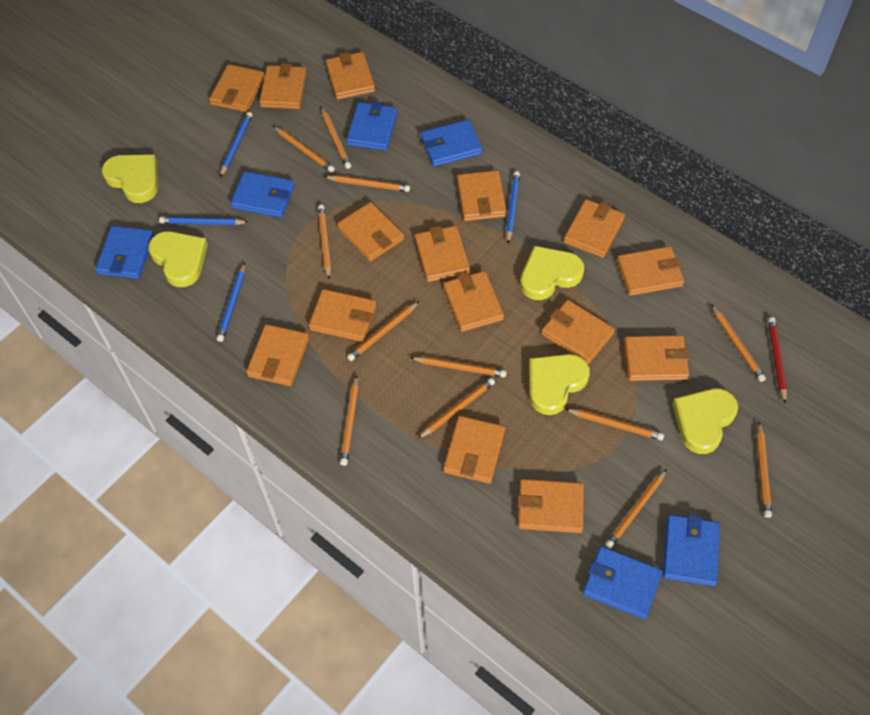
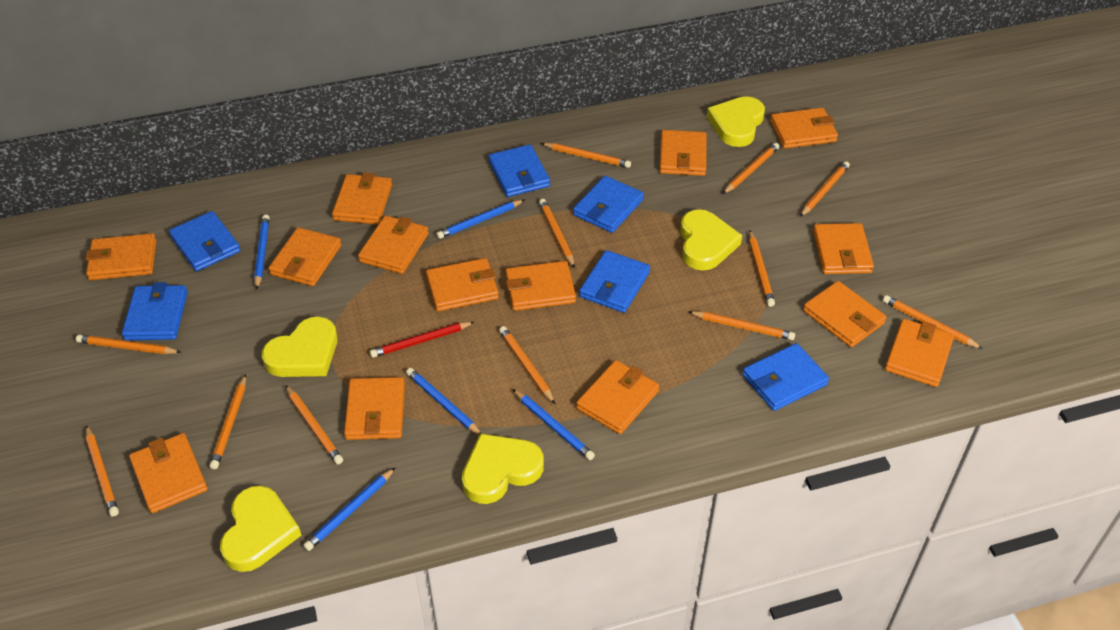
blue pencil: 4 -> 5
orange wallet: 15 -> 14

